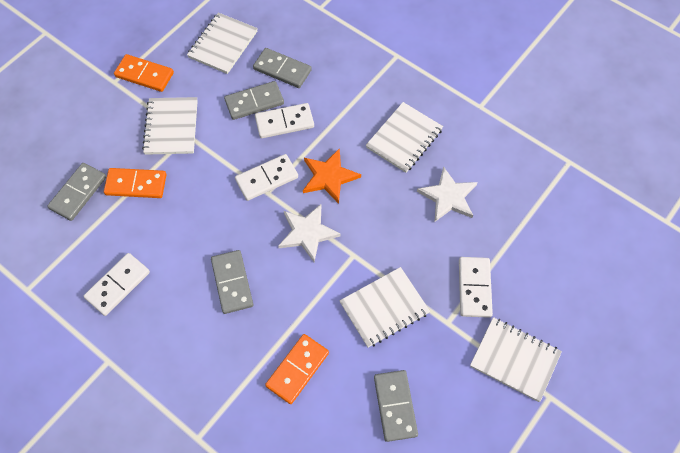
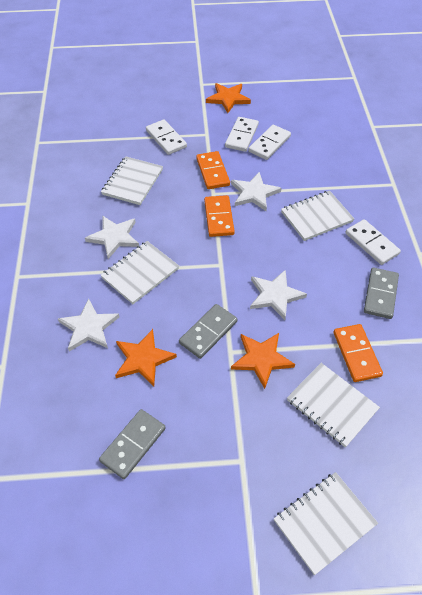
grey domino: 5 -> 3
orange star: 1 -> 3
white star: 2 -> 4

